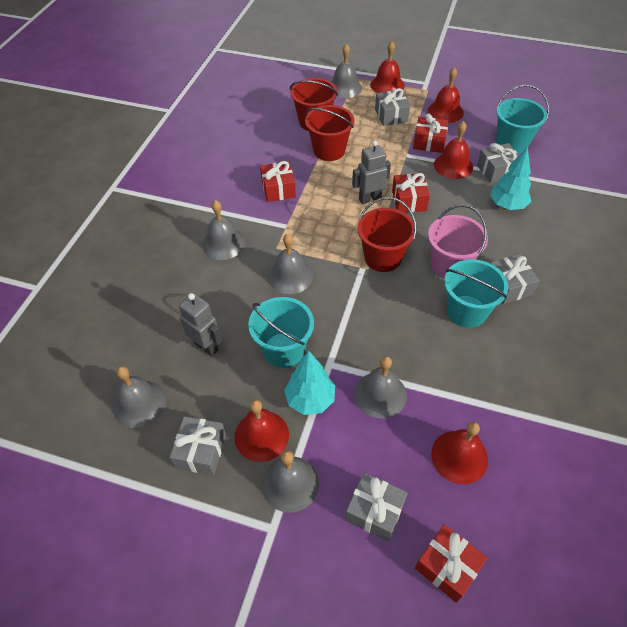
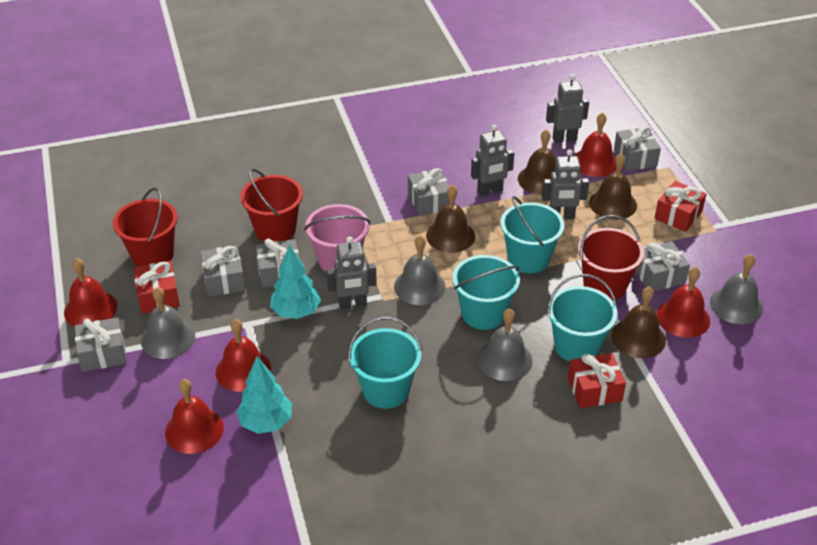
brown bell: 0 -> 4
grey bell: 6 -> 4
grey gift: 5 -> 6
grey robot: 2 -> 4
red gift: 4 -> 3
turquoise bucket: 3 -> 4

